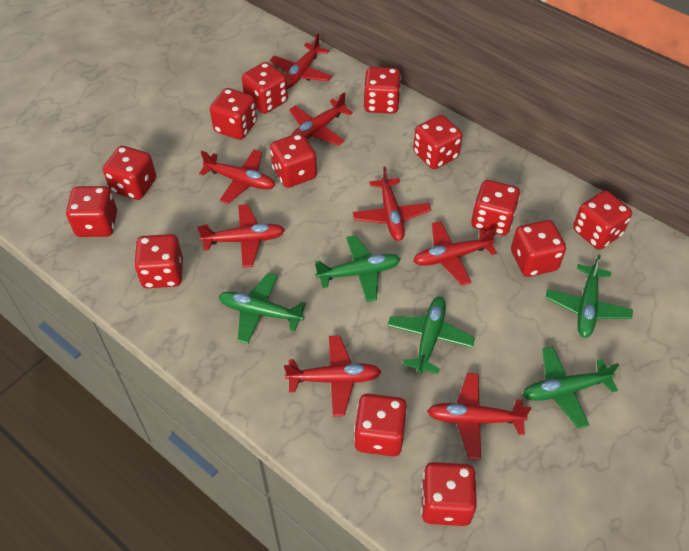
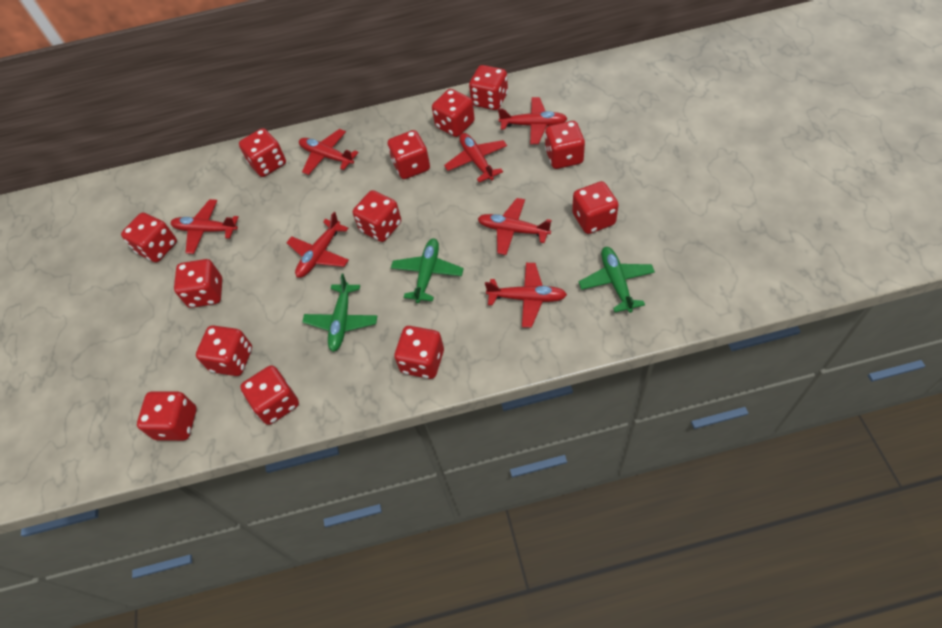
green plane: 5 -> 3
red plane: 8 -> 7

